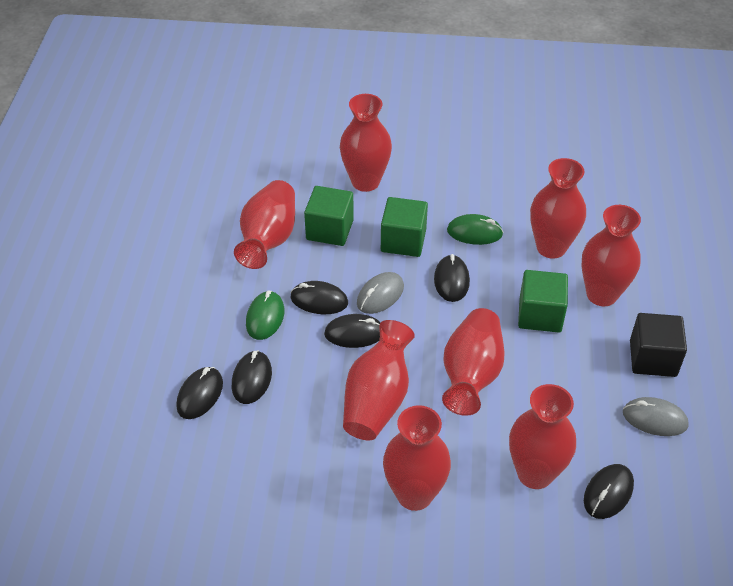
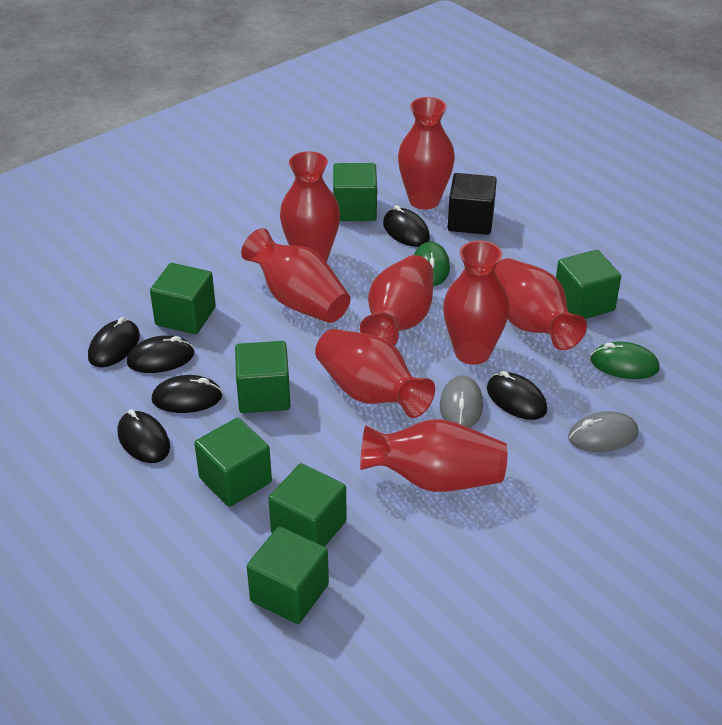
green cube: 3 -> 7

